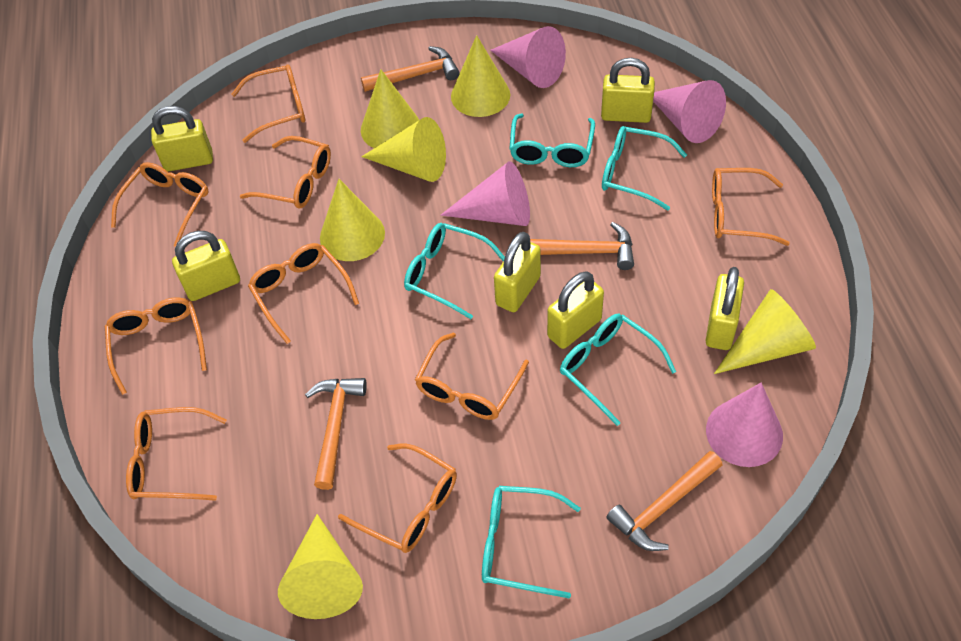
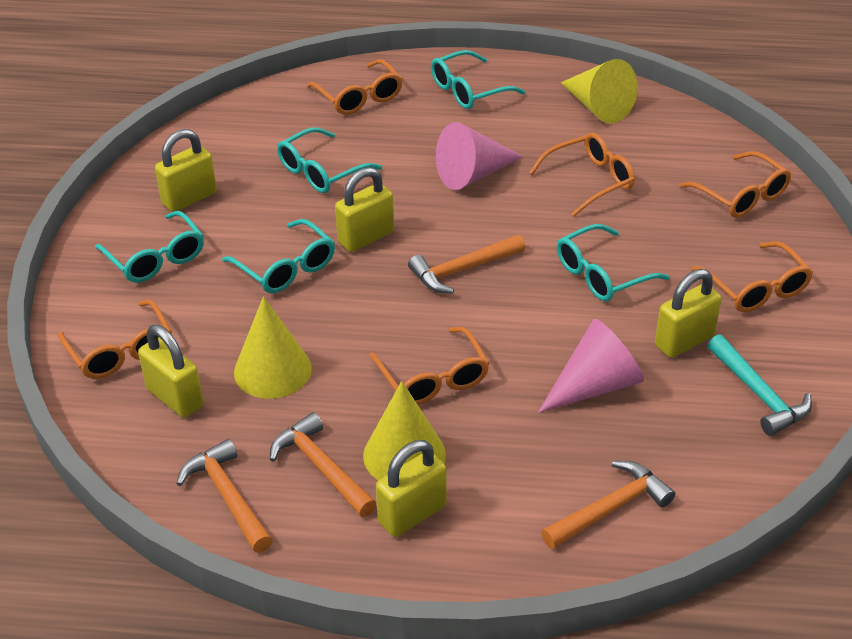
orange glasses: 9 -> 6
pink cone: 4 -> 2
turquoise hammer: 0 -> 1
yellow cone: 6 -> 3
yellow padlock: 6 -> 5

